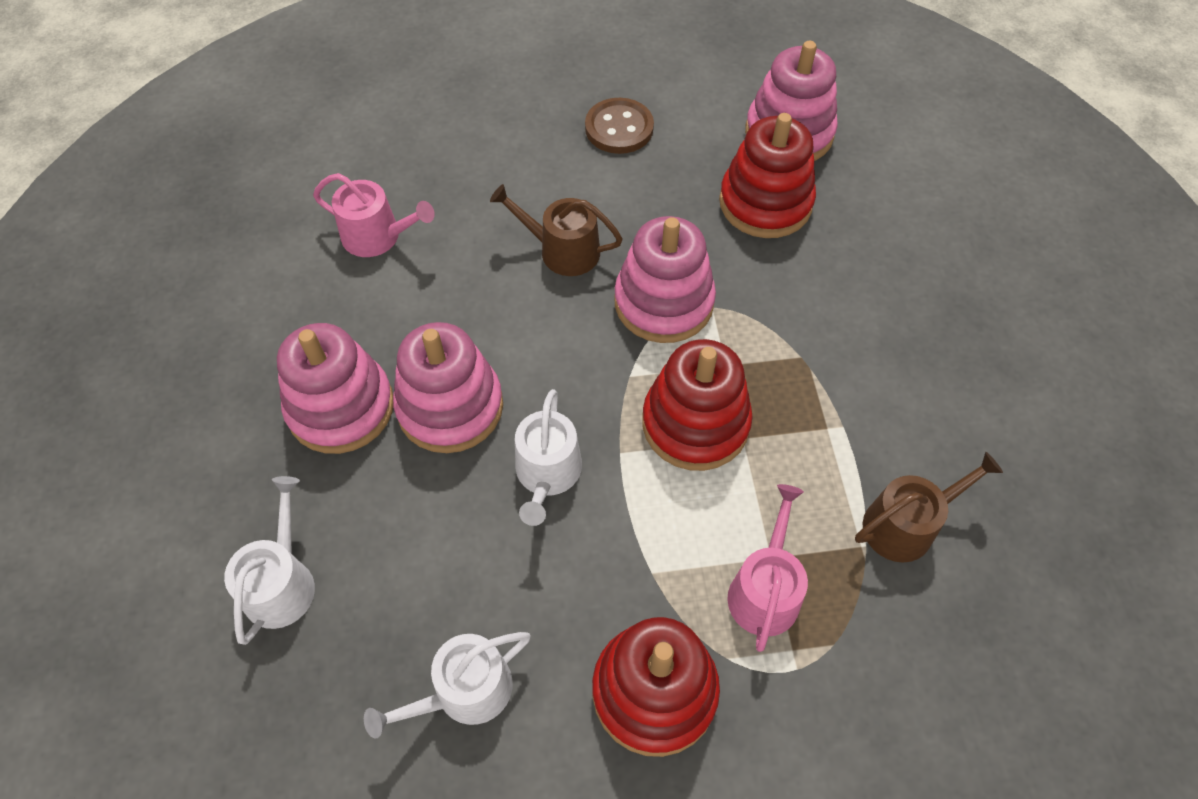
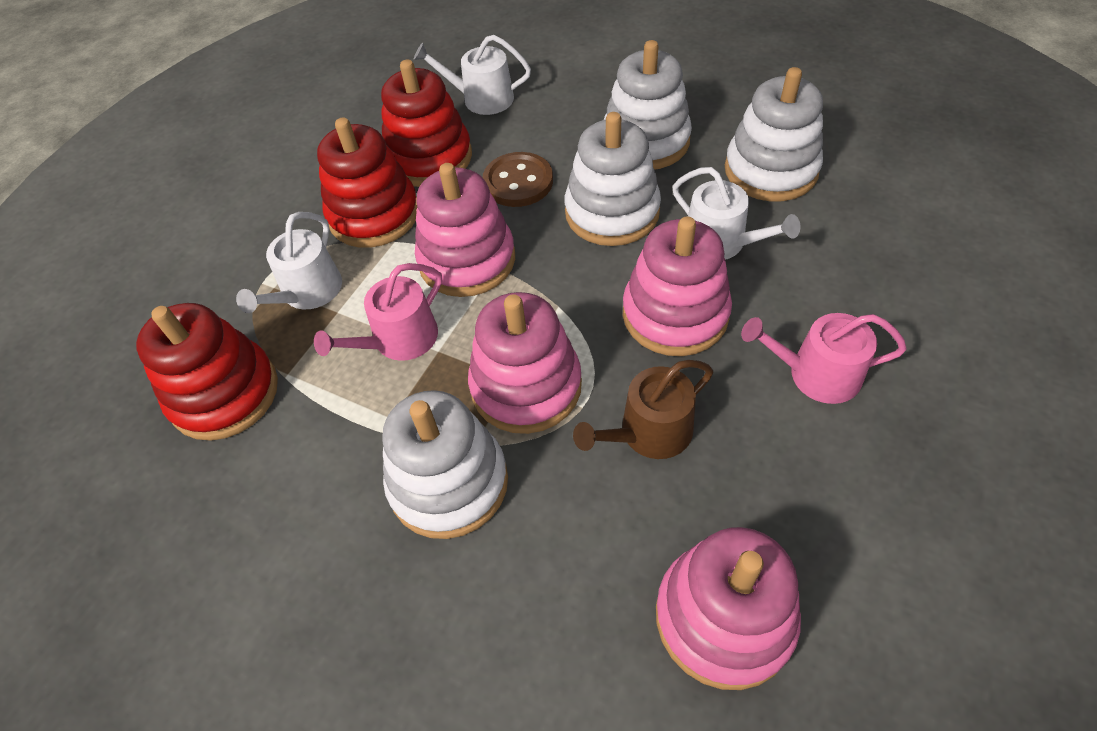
brown watering can: 2 -> 1
white stacking toy: 0 -> 4

